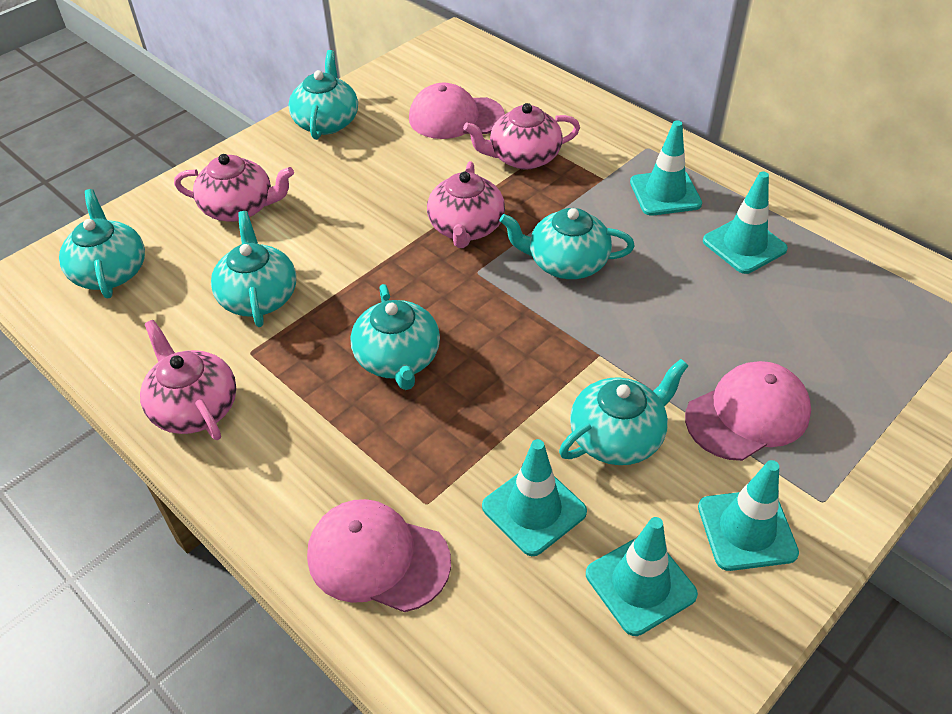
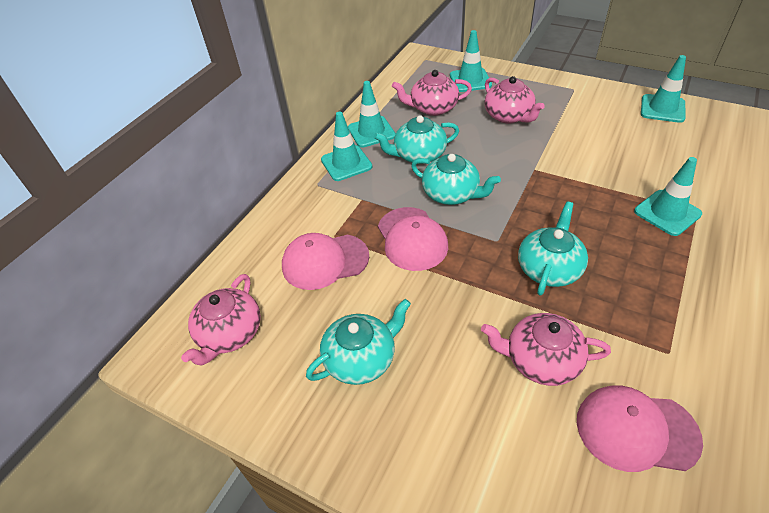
turquoise teapot: 6 -> 4

